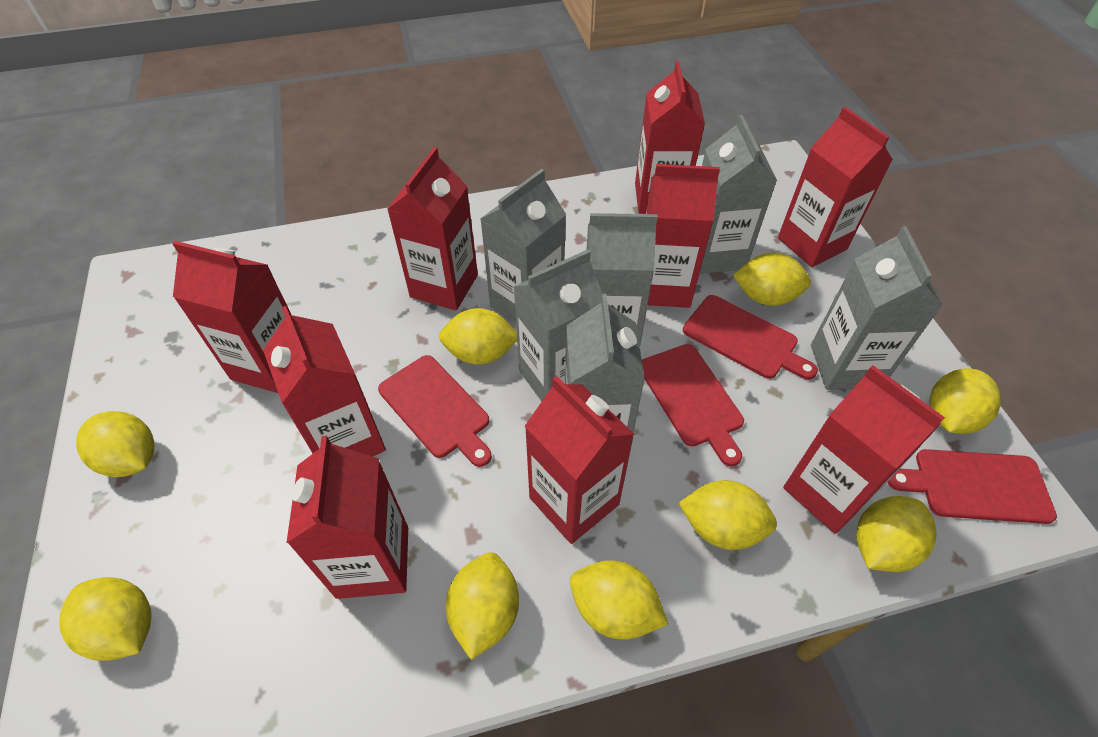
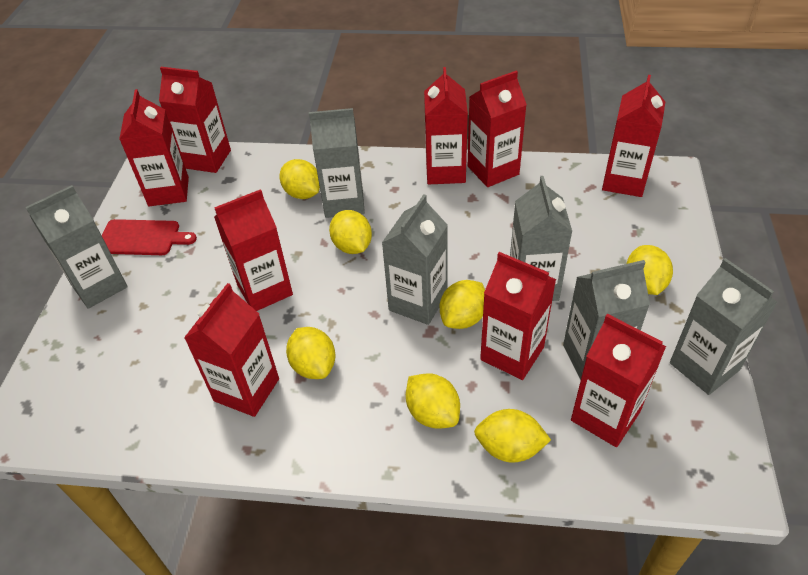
red cutting board: 4 -> 1
yellow lemon: 9 -> 7

